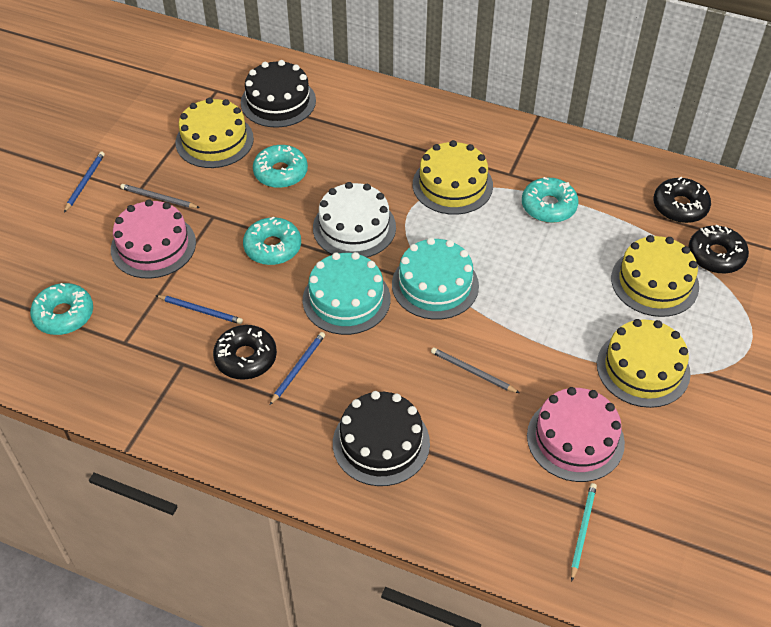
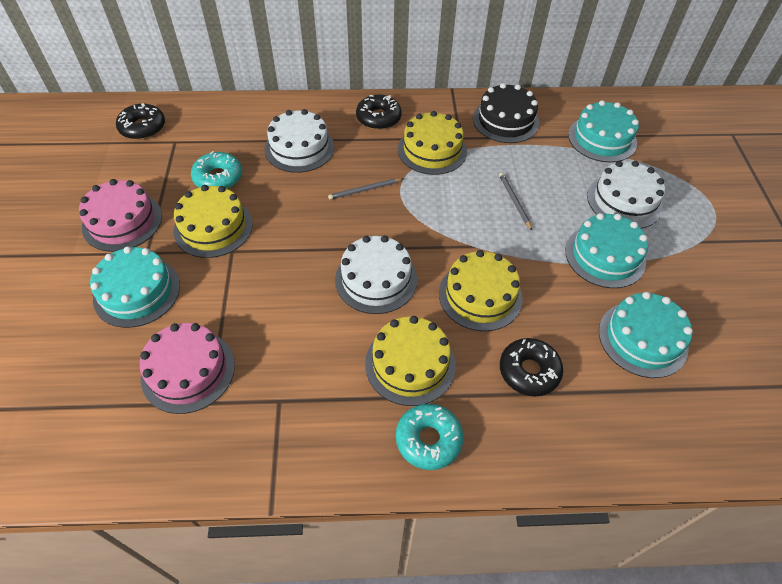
black cake: 2 -> 1
blue pencil: 3 -> 0
turquoise cake: 2 -> 4
turquoise donut: 4 -> 2
turquoise pencil: 1 -> 0
white cake: 1 -> 3

